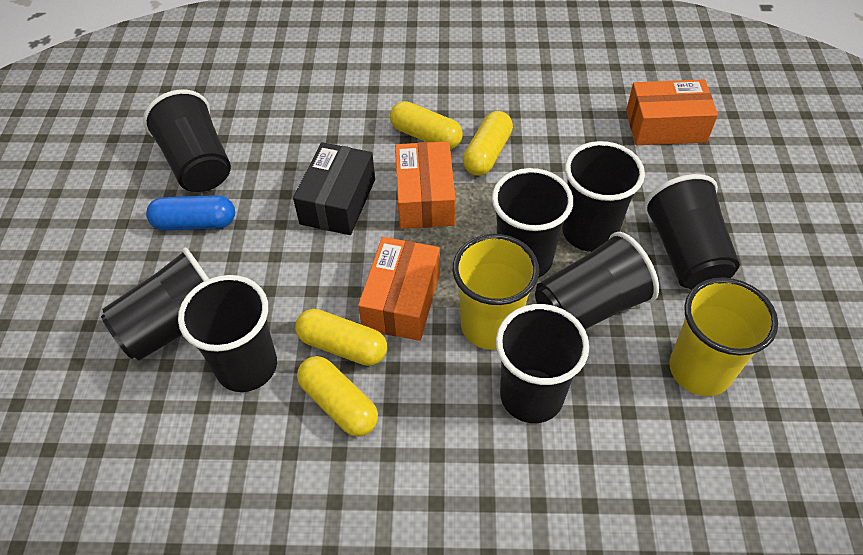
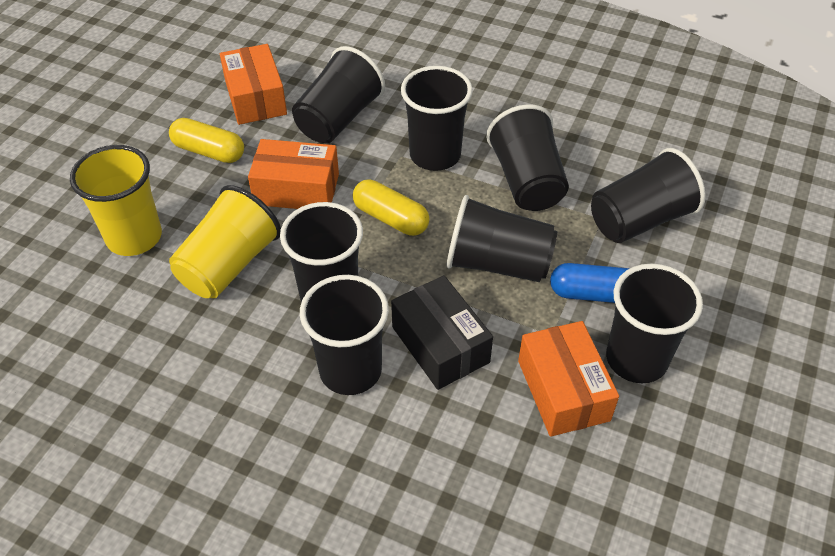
yellow capsule: 4 -> 2

